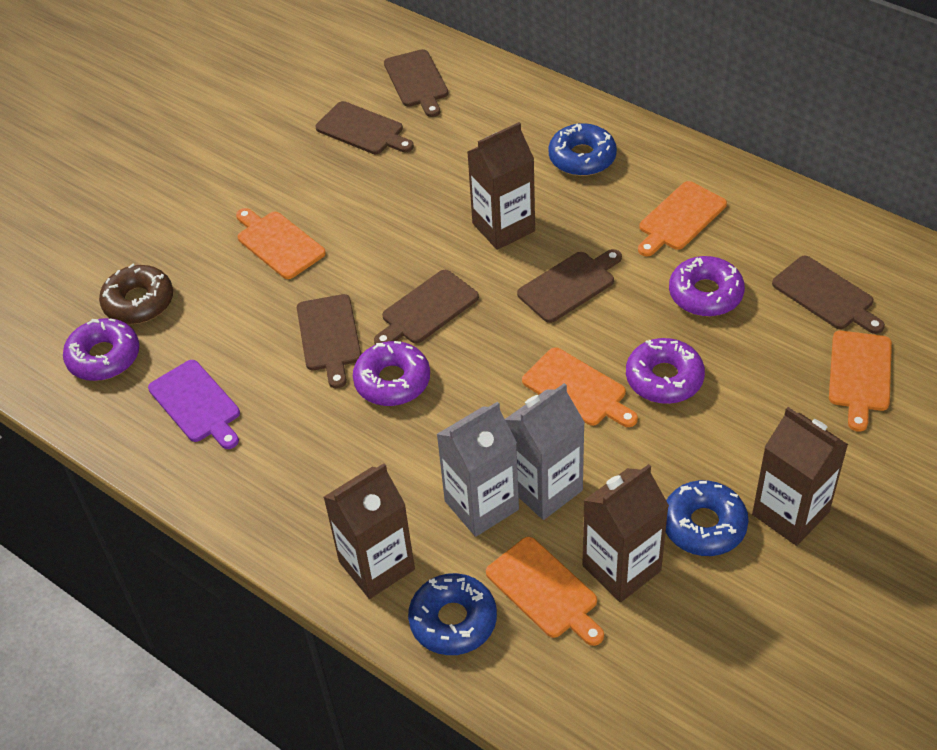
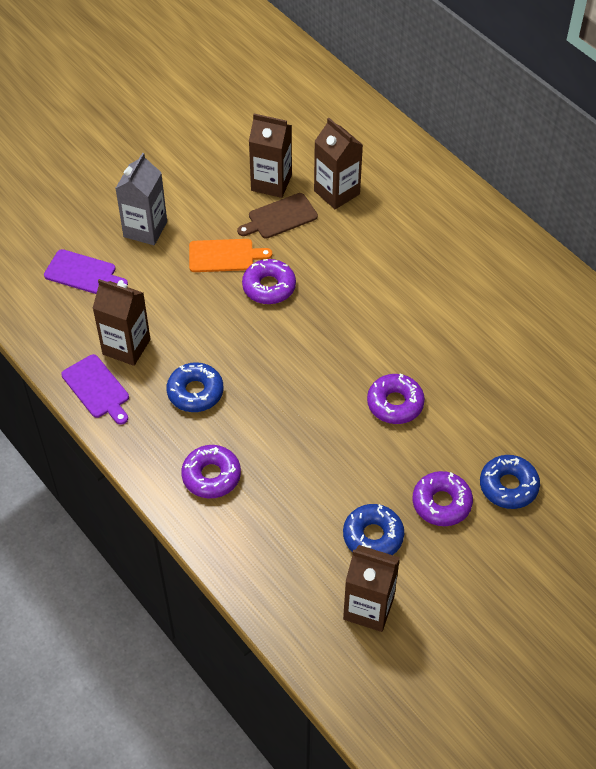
brown cutting board: 6 -> 1
brown donut: 1 -> 0
grey carton: 2 -> 1
orange cutting board: 5 -> 1
purple cutting board: 1 -> 2

